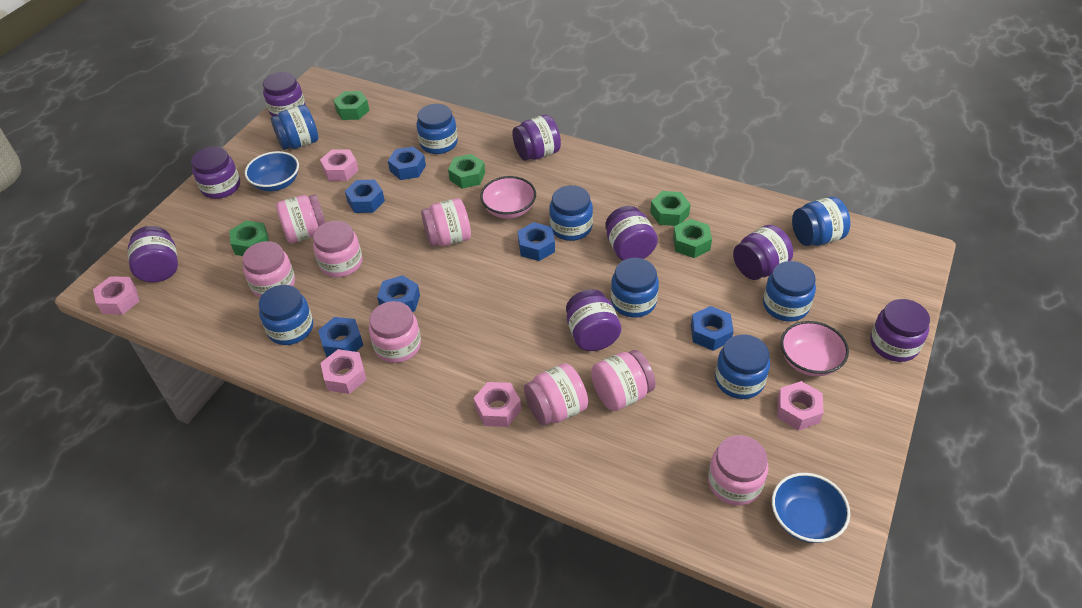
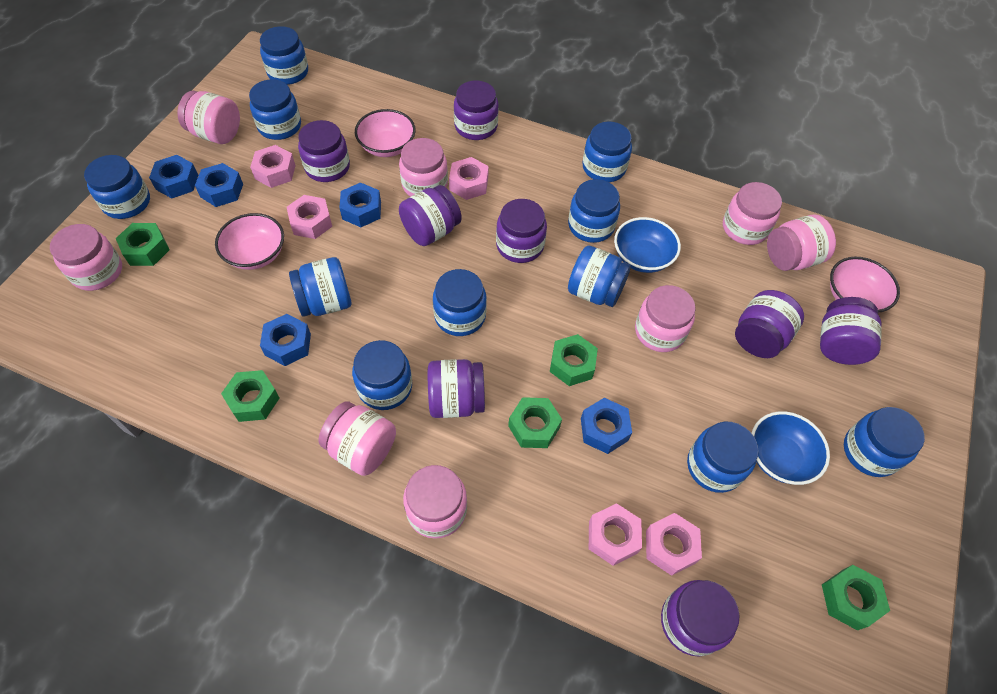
blue jar: 8 -> 11
blue nut: 6 -> 5
pink bowl: 2 -> 3

